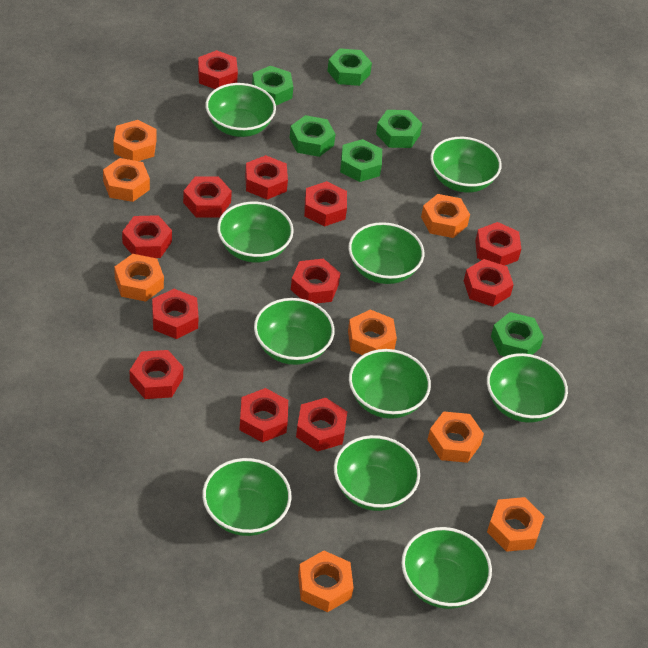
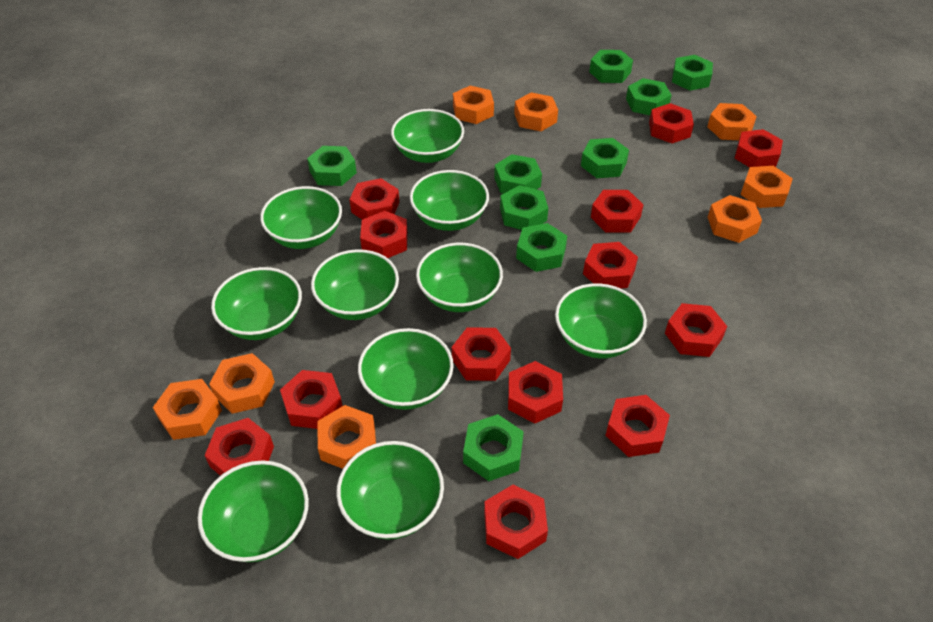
green nut: 6 -> 9
red nut: 12 -> 13

